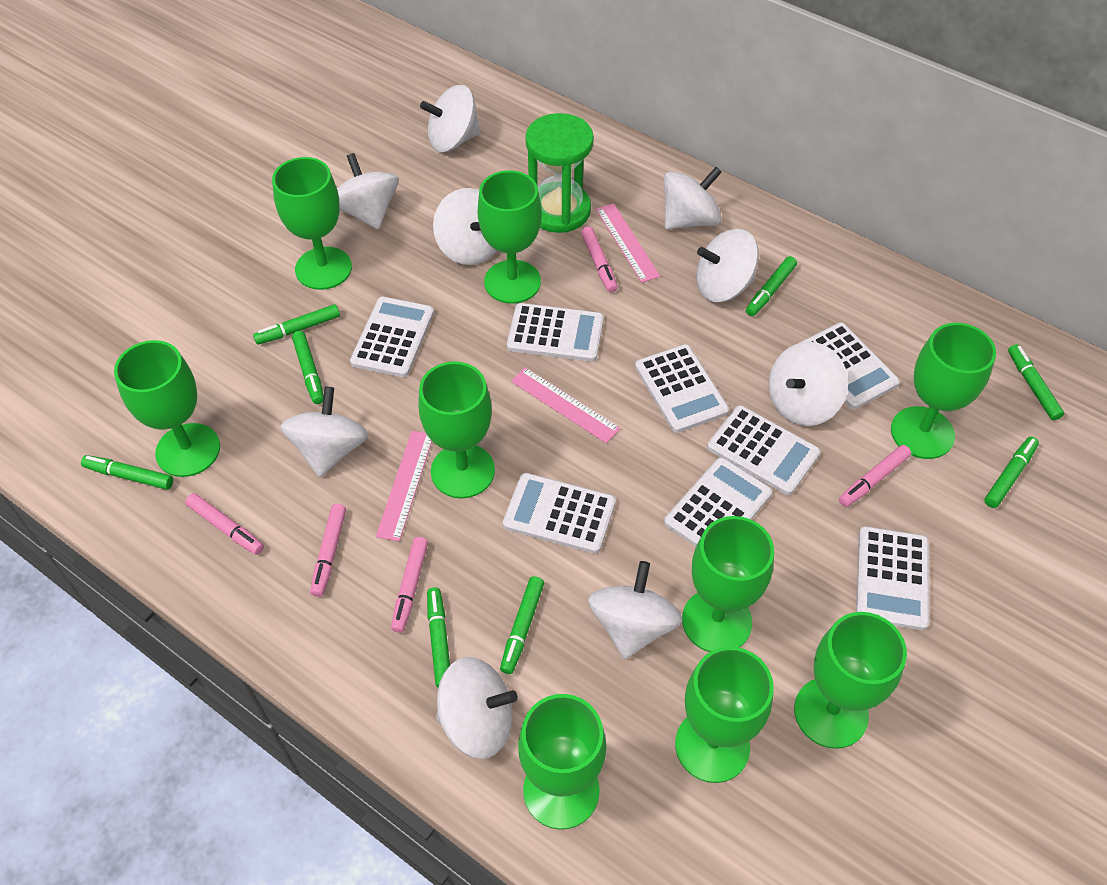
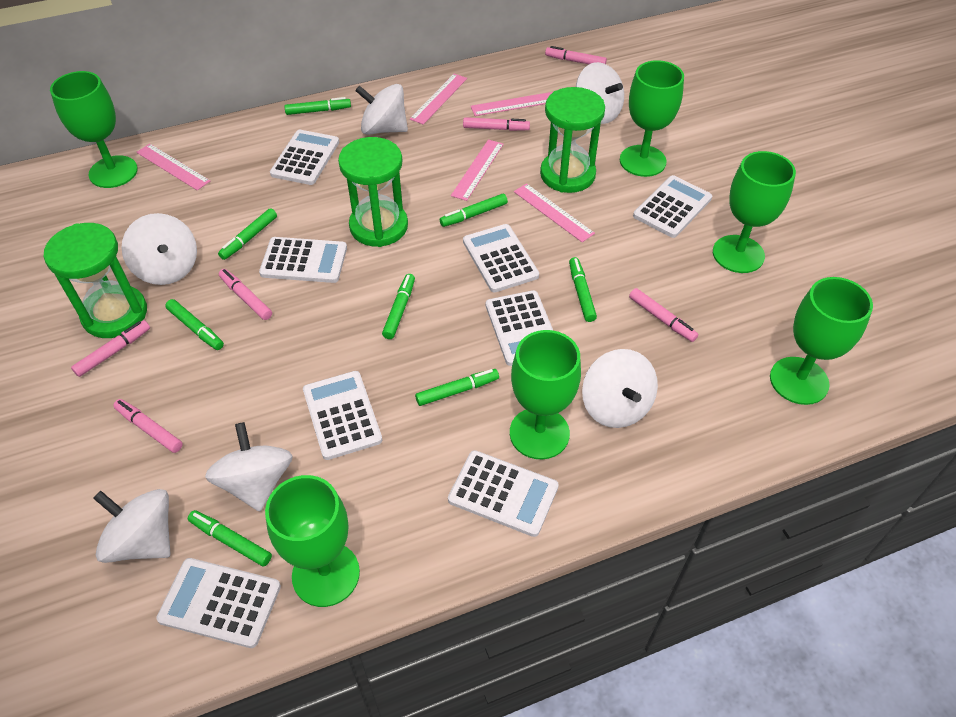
green goblet: 9 -> 6
green hourglass: 1 -> 3
pink marker: 5 -> 6
pink ruler: 3 -> 5
white spinning top: 9 -> 6

